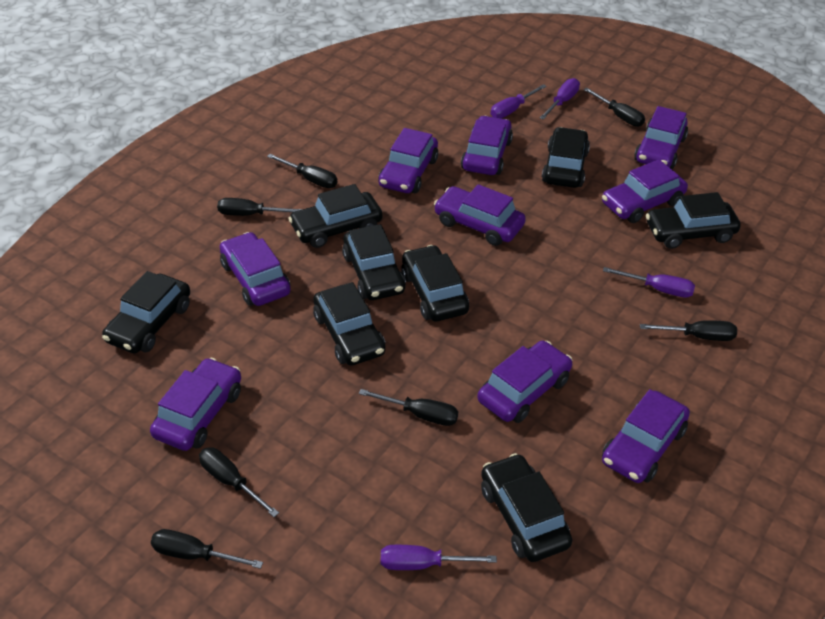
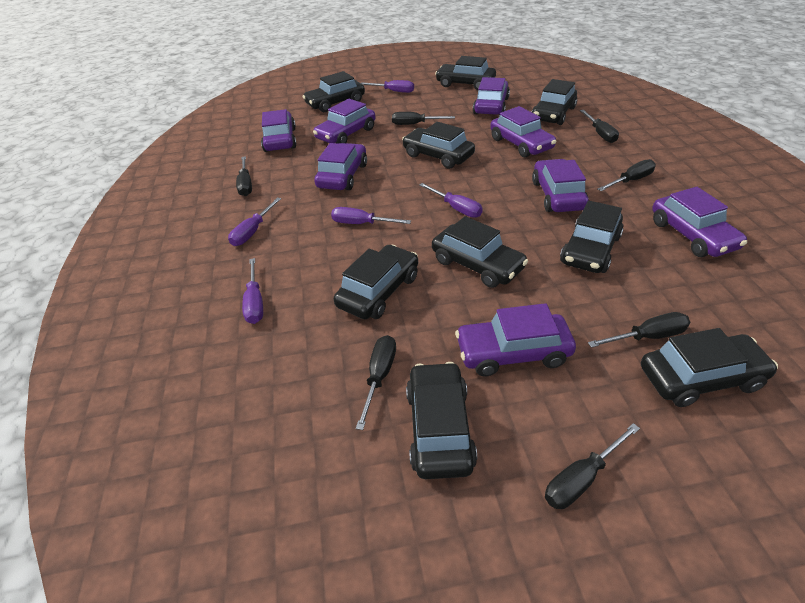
black car: 8 -> 9
purple car: 9 -> 8
purple screwdriver: 4 -> 5

